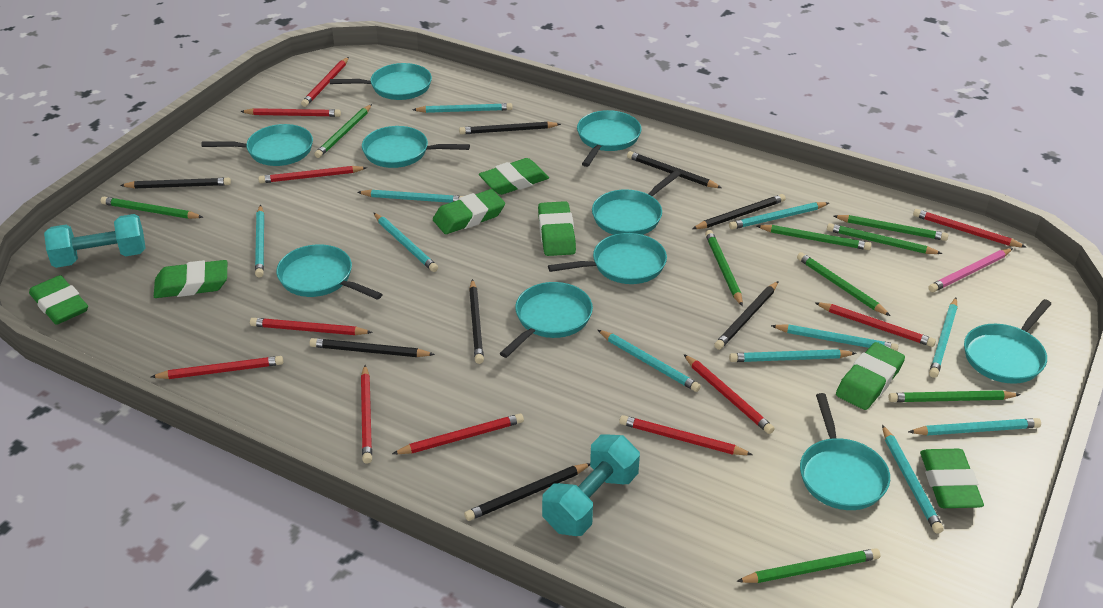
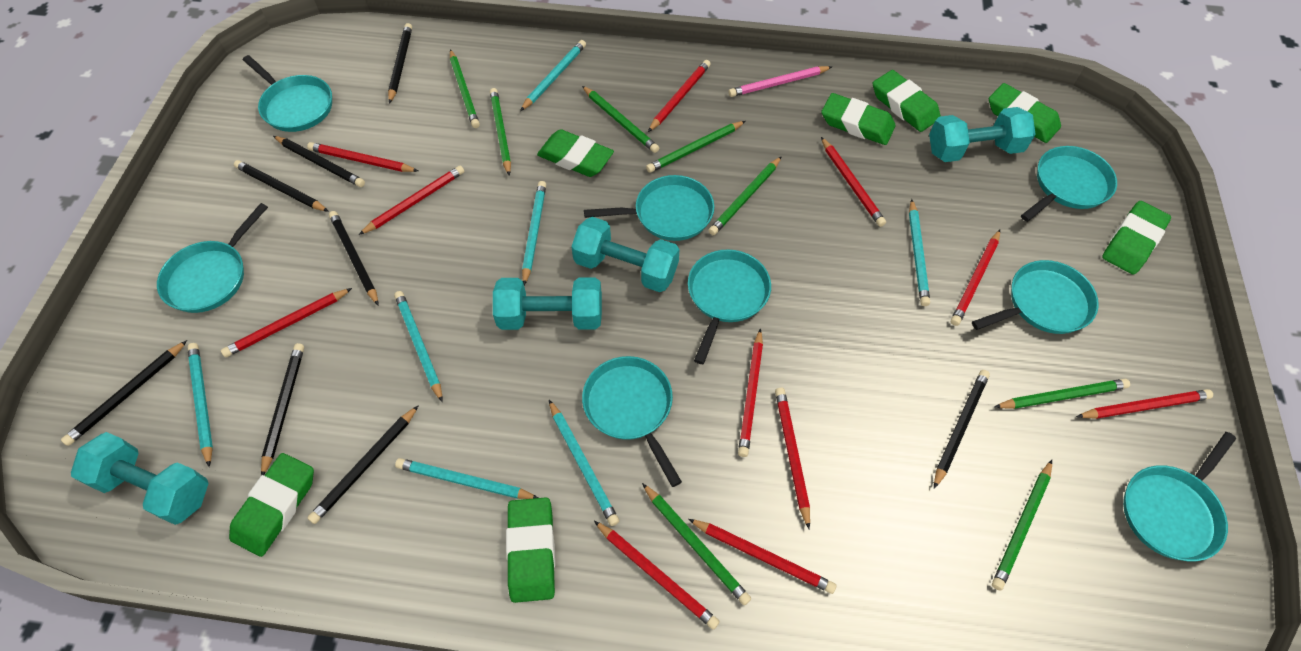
green pencil: 9 -> 8
turquoise dumbbell: 2 -> 4
turquoise pan: 10 -> 8
turquoise pencil: 11 -> 7

